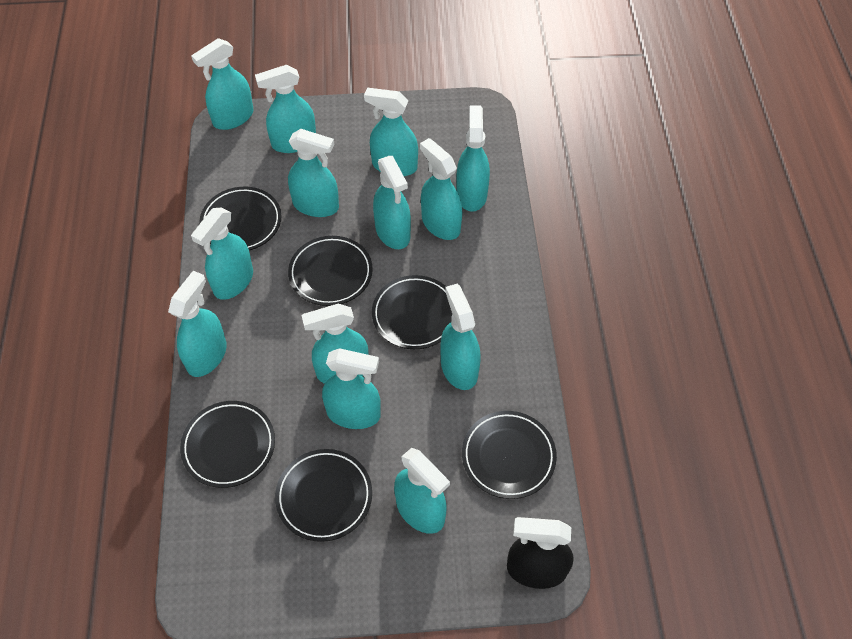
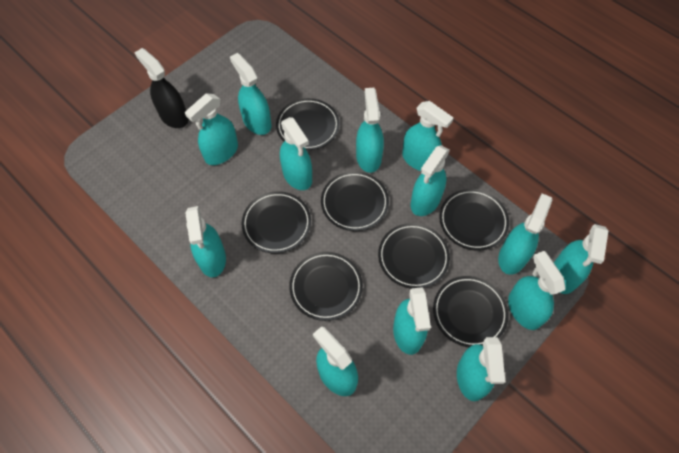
black plate: 6 -> 7

